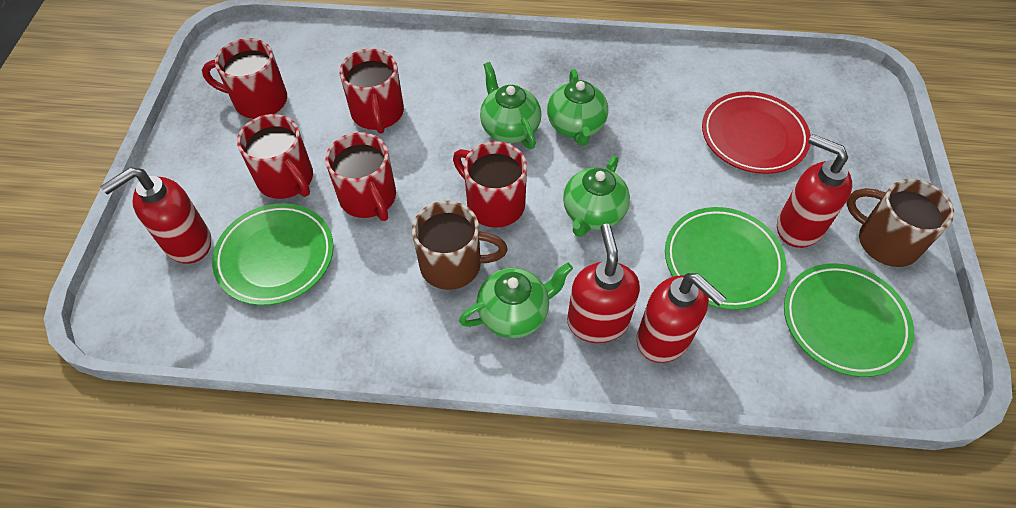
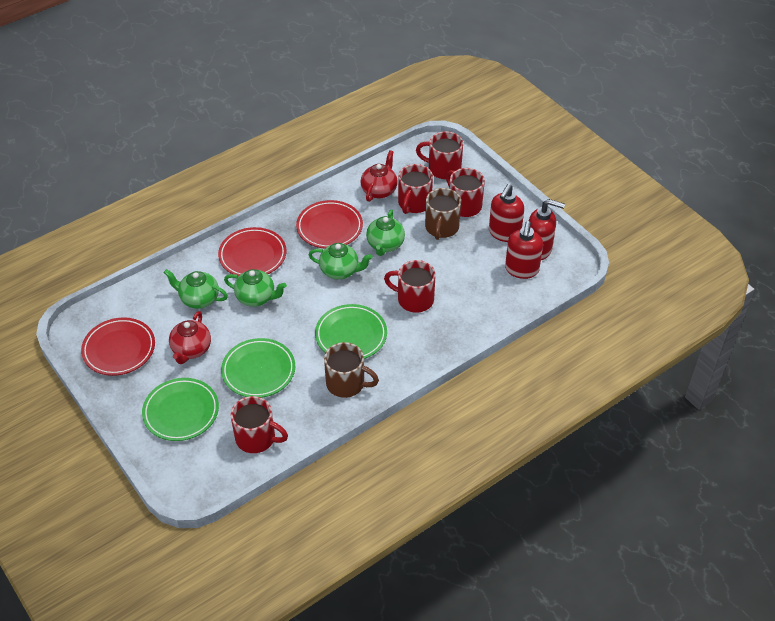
red plate: 1 -> 3
red soap dispenser: 4 -> 3
red teapot: 0 -> 2

